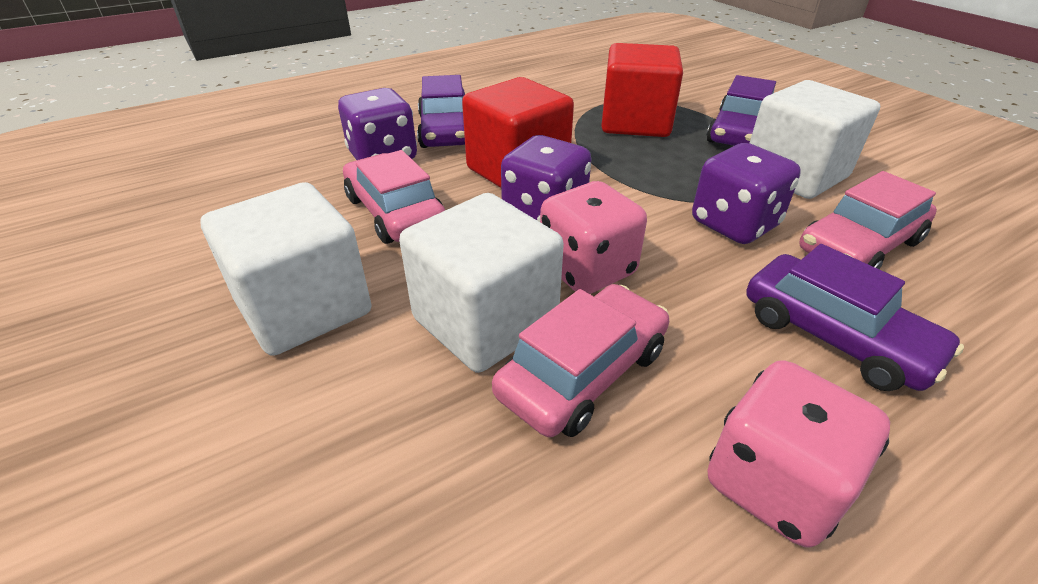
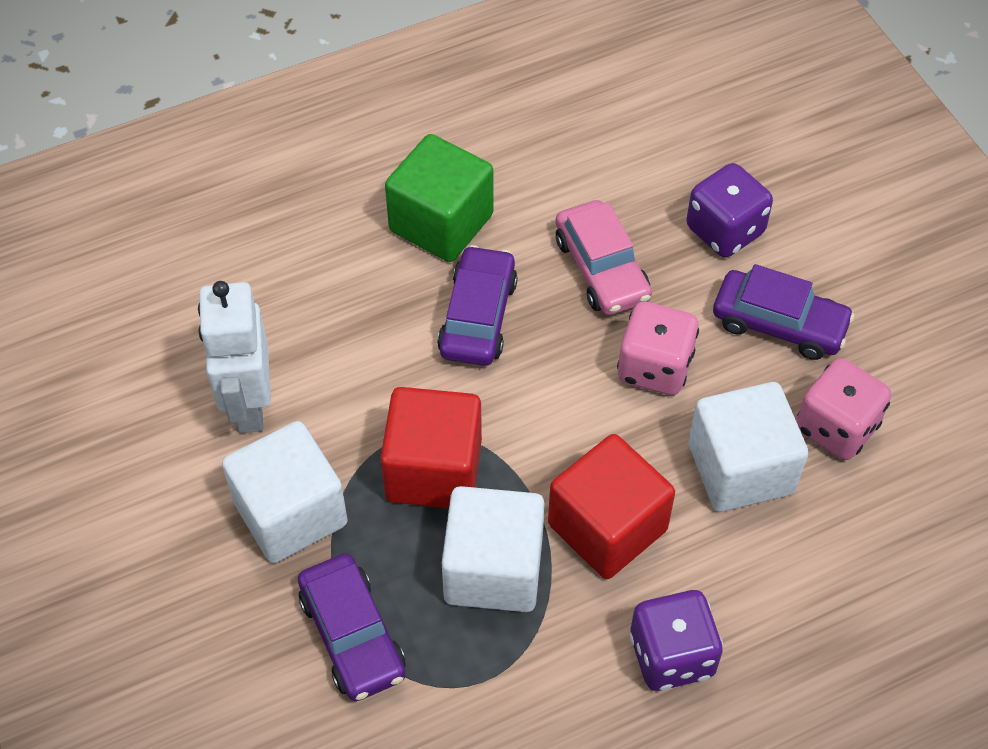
green cube: 0 -> 1
pink car: 3 -> 1
purple dice: 3 -> 2
white robot: 0 -> 1

